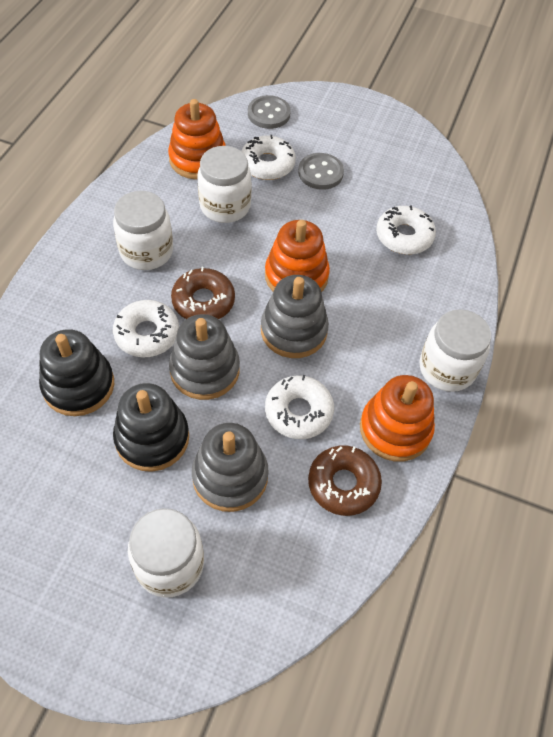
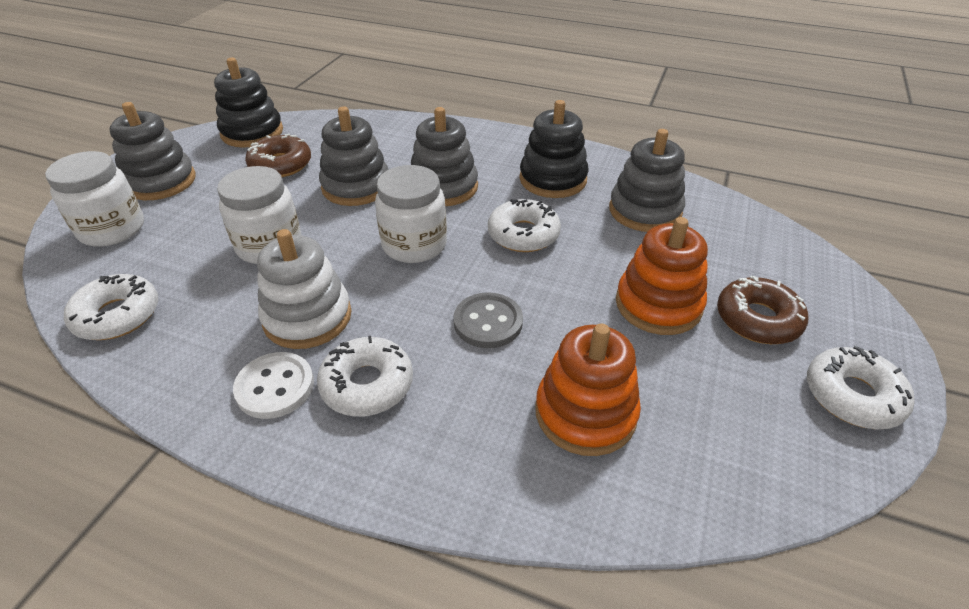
grey button: 2 -> 1
grey stacking toy: 3 -> 4
orange stacking toy: 3 -> 2
white button: 0 -> 1
white jar: 4 -> 3
white stacking toy: 0 -> 1

